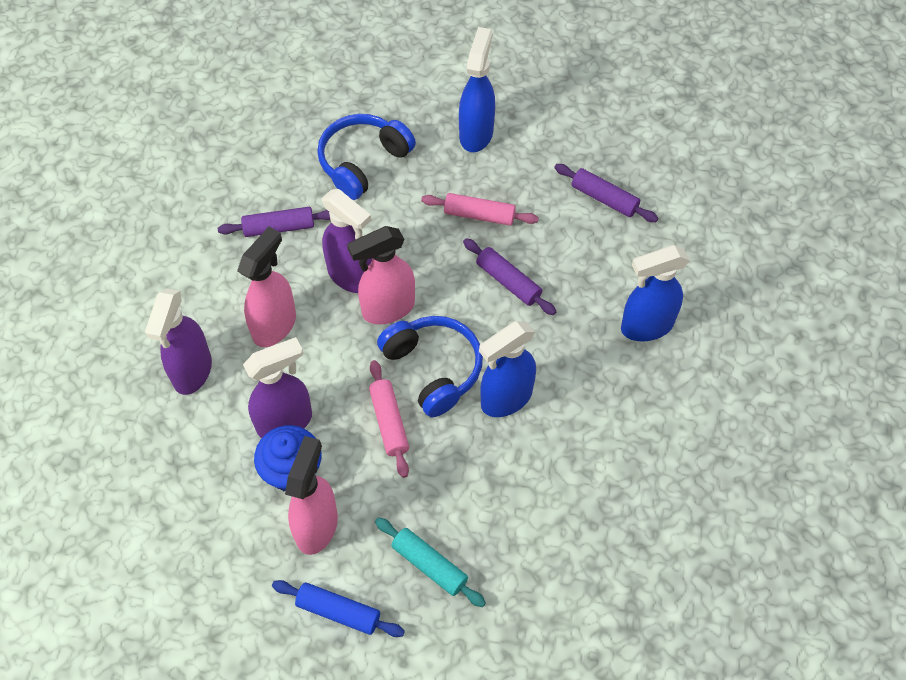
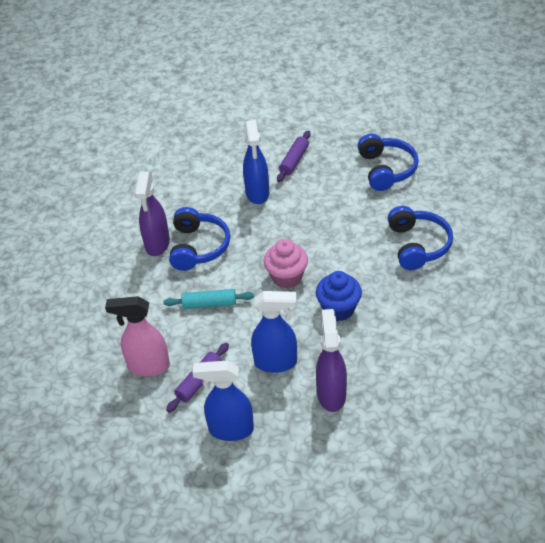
blue headphones: 2 -> 3
blue rolling pin: 1 -> 0
pink cupcake: 0 -> 1
pink rolling pin: 2 -> 0
pink spray bottle: 3 -> 1
purple rolling pin: 3 -> 2
purple spray bottle: 3 -> 2

